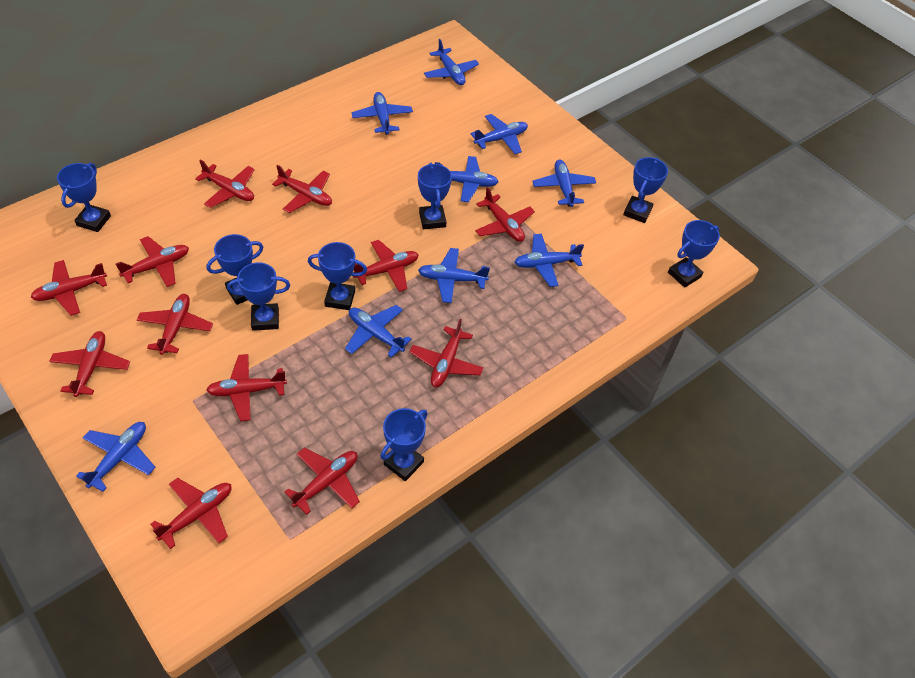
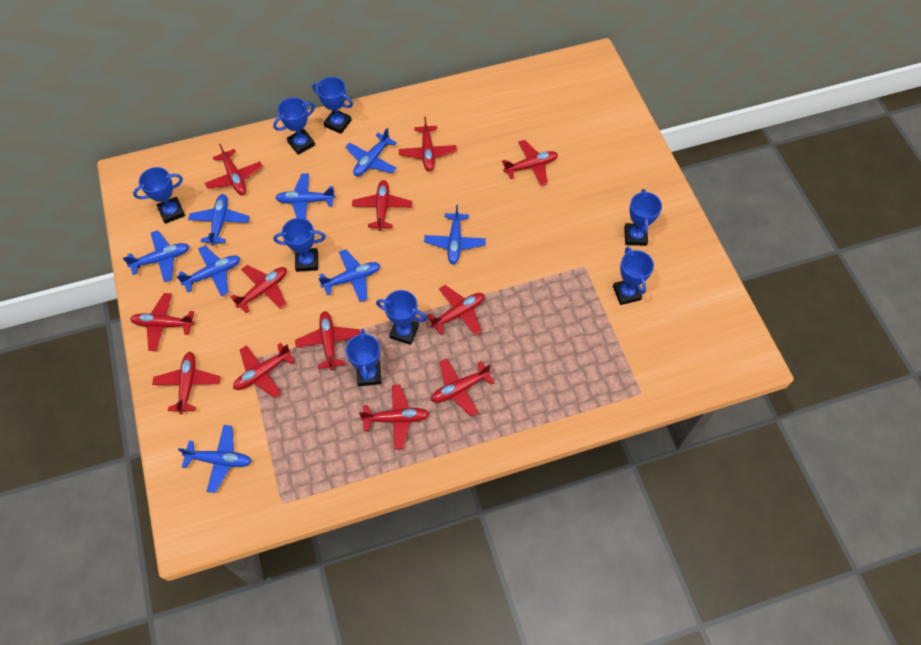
blue plane: 9 -> 8

